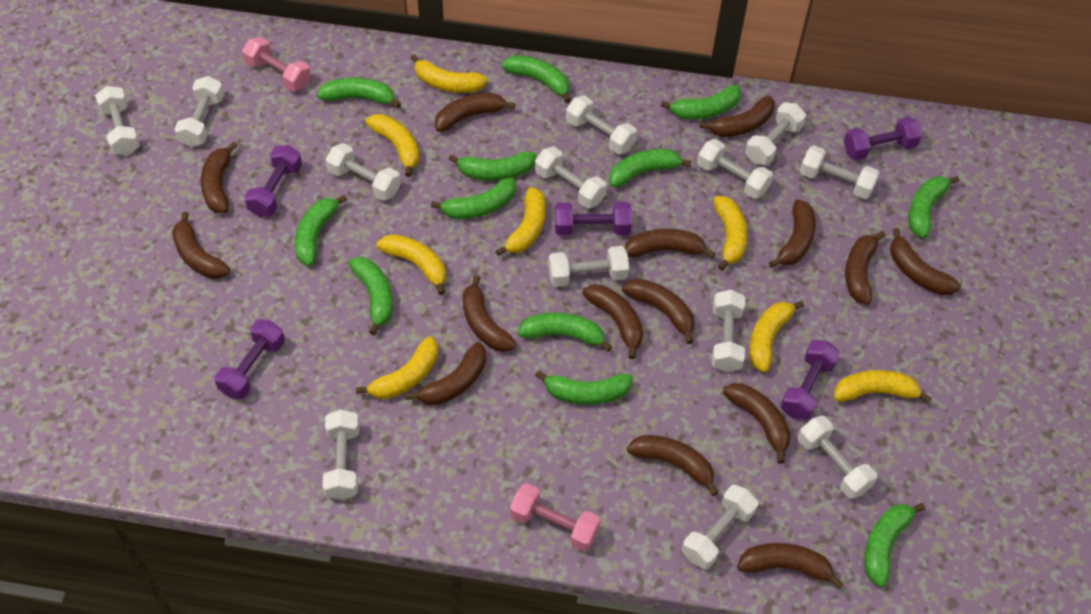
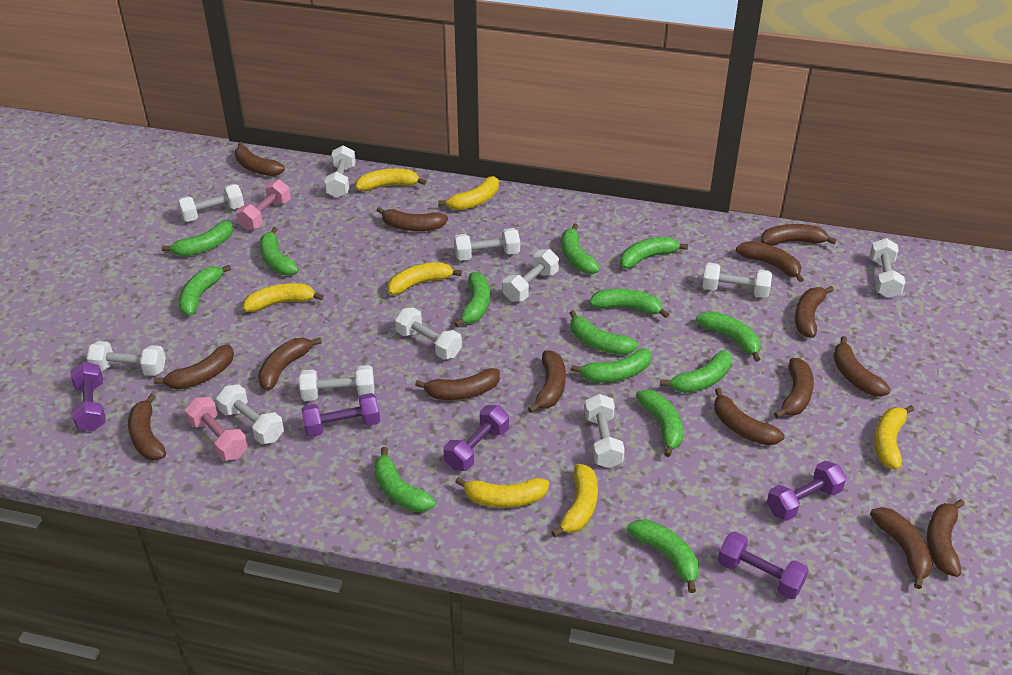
green banana: 12 -> 14
white dumbbell: 13 -> 11
yellow banana: 8 -> 7

